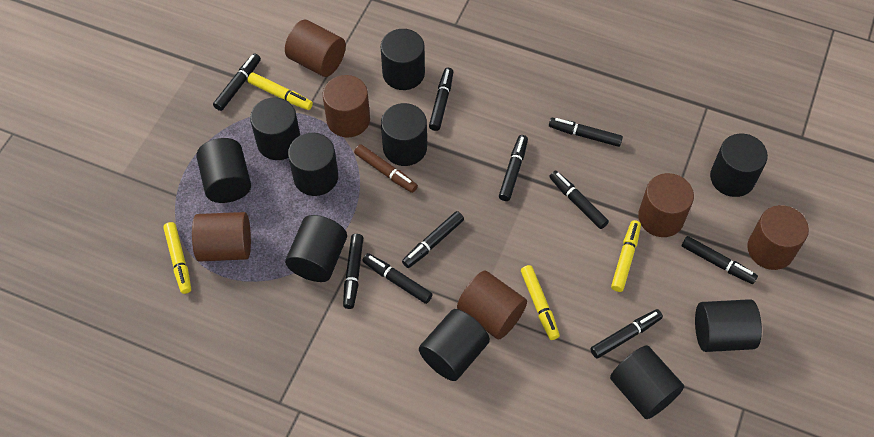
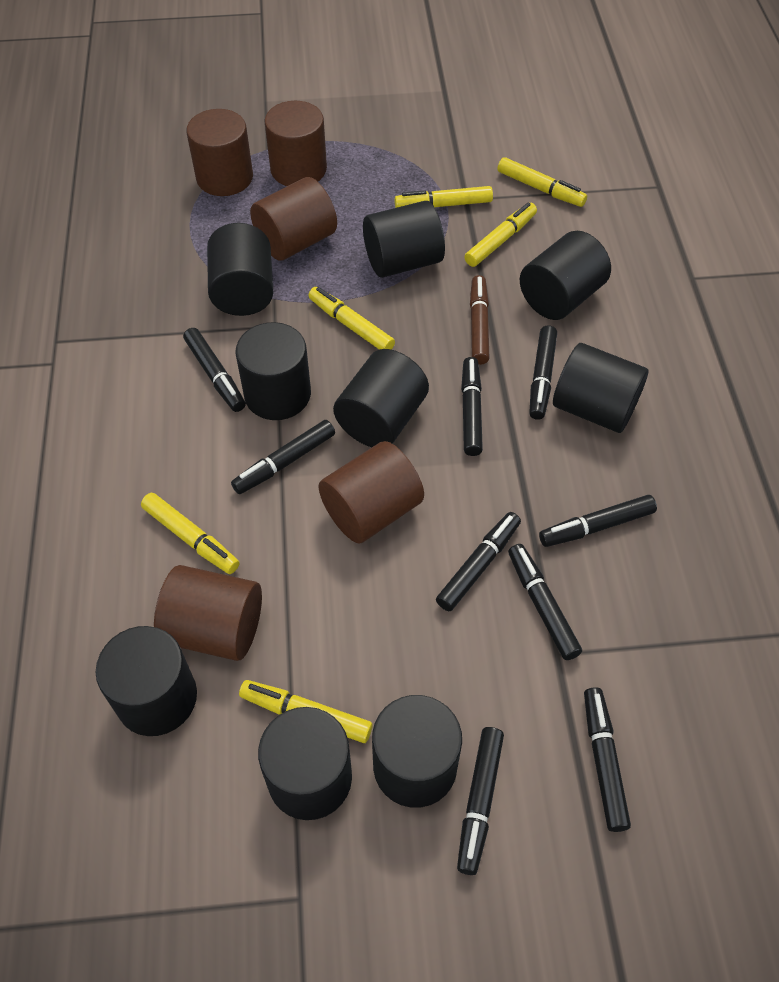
black cylinder: 10 -> 9
black marker: 10 -> 9
brown cylinder: 6 -> 5
yellow marker: 4 -> 6

